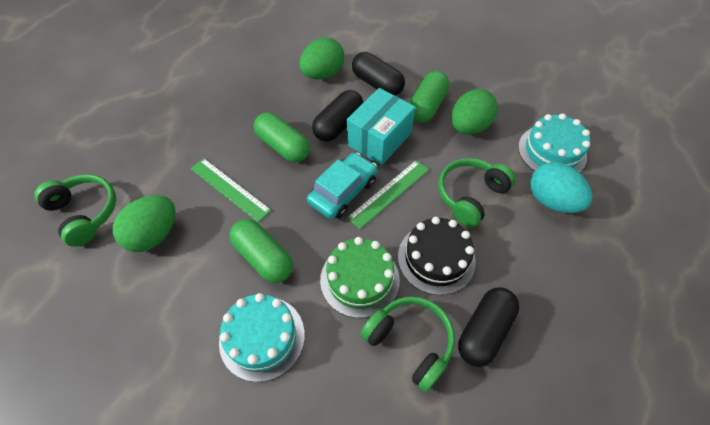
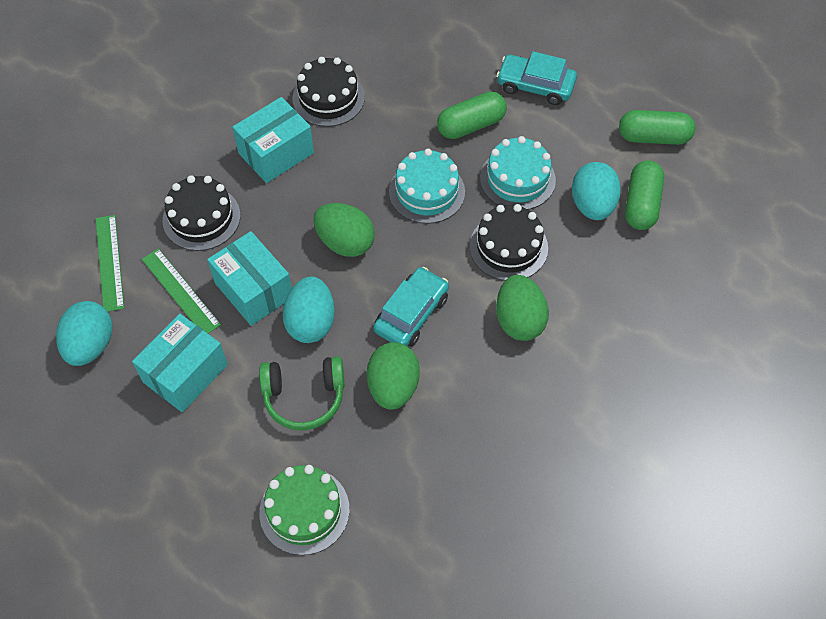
black cake: 1 -> 3
black capsule: 3 -> 0
green headphones: 3 -> 1
turquoise box: 1 -> 3
turquoise car: 1 -> 2
turquoise egg: 1 -> 3

